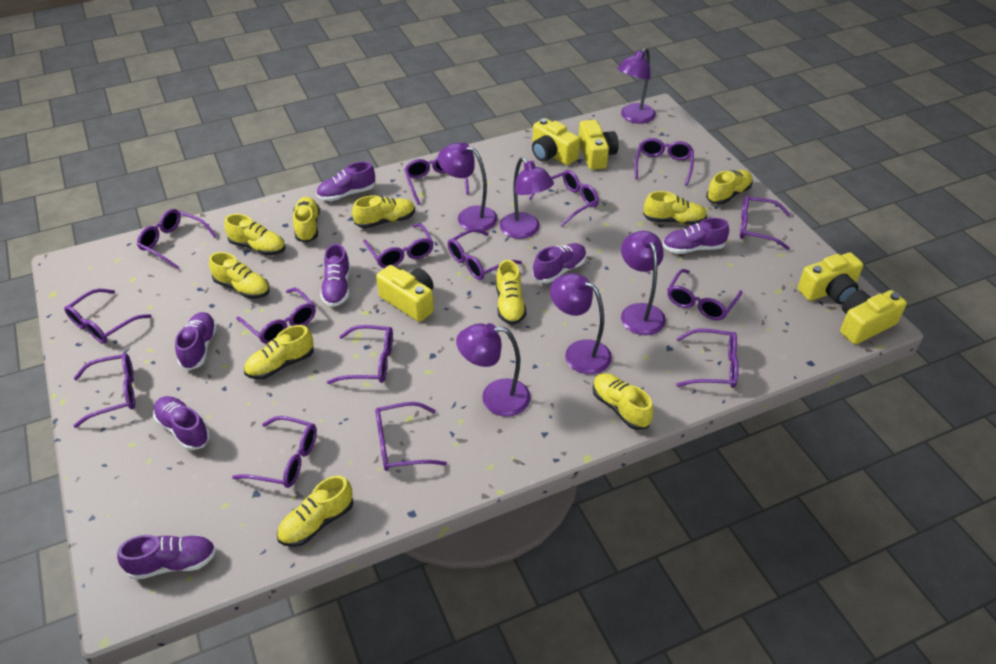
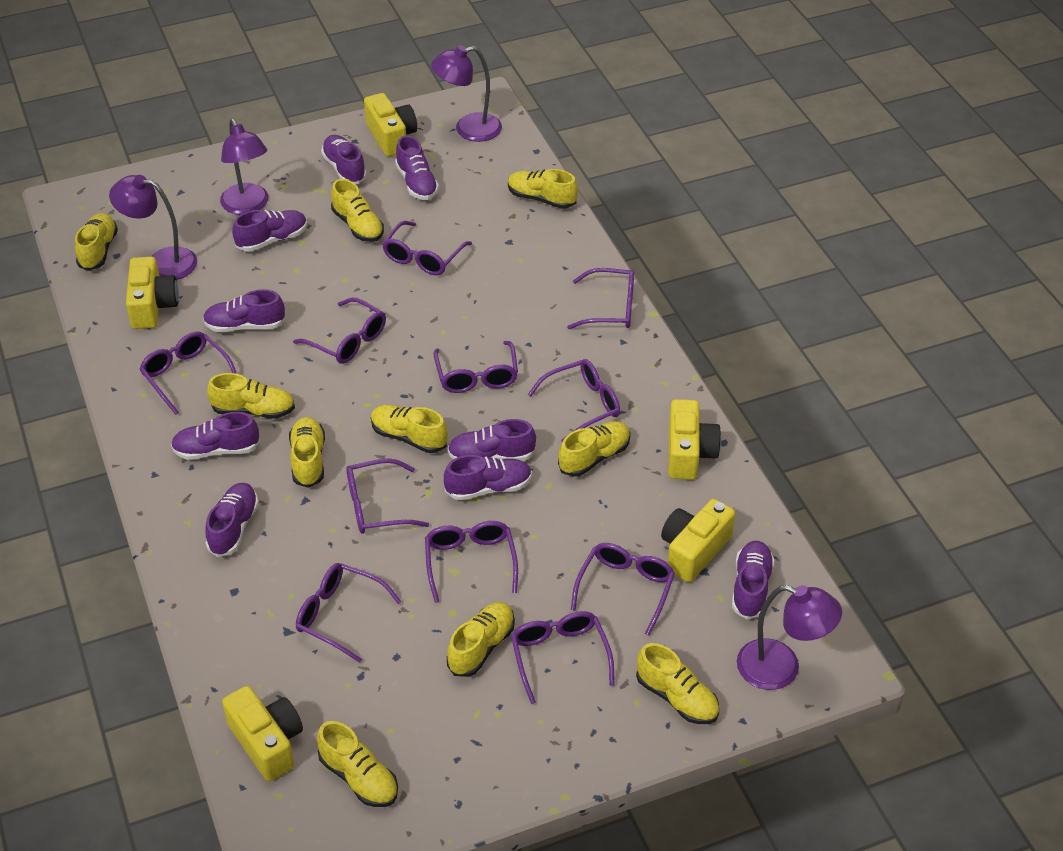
purple glasses: 15 -> 11
purple lamp: 6 -> 4
purple shoe: 7 -> 9

